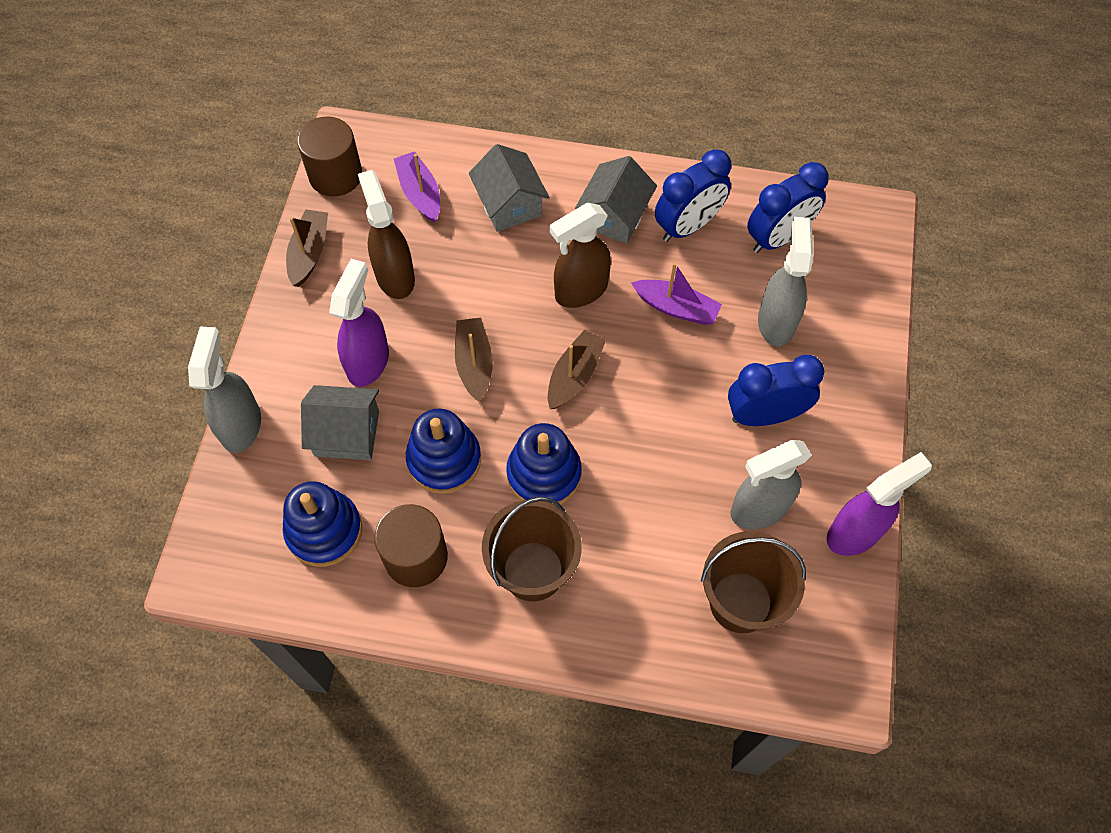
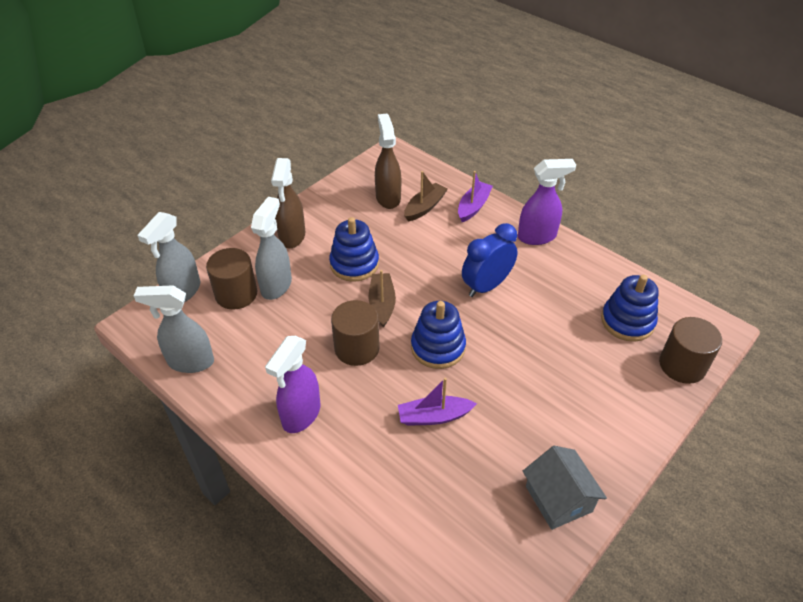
blue clock: 3 -> 1
brown boat: 3 -> 2
brown bucket: 2 -> 0
brown cylinder: 2 -> 3
grey house: 3 -> 1

